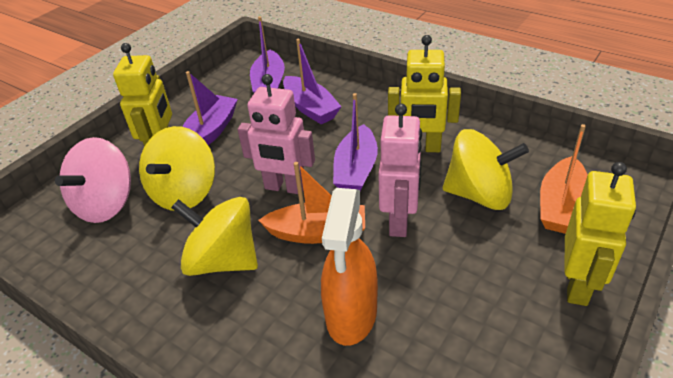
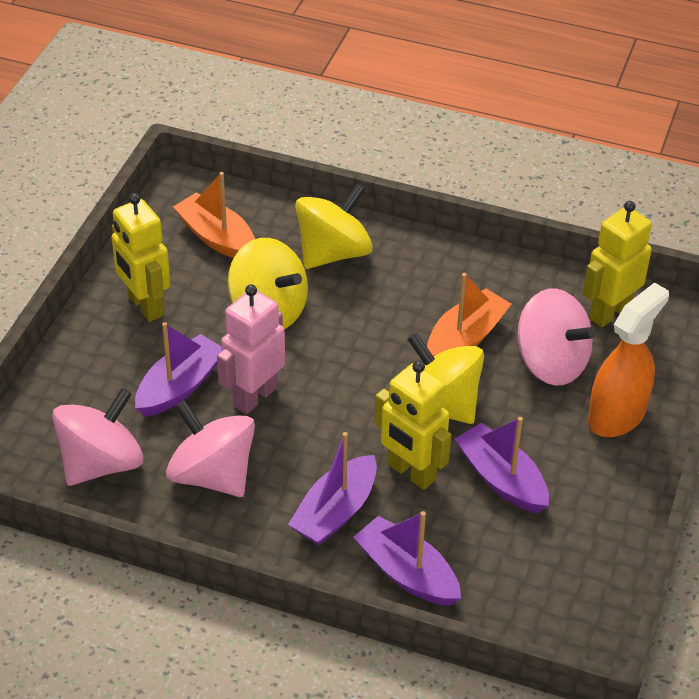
pink robot: 2 -> 1
pink spinning top: 1 -> 3

